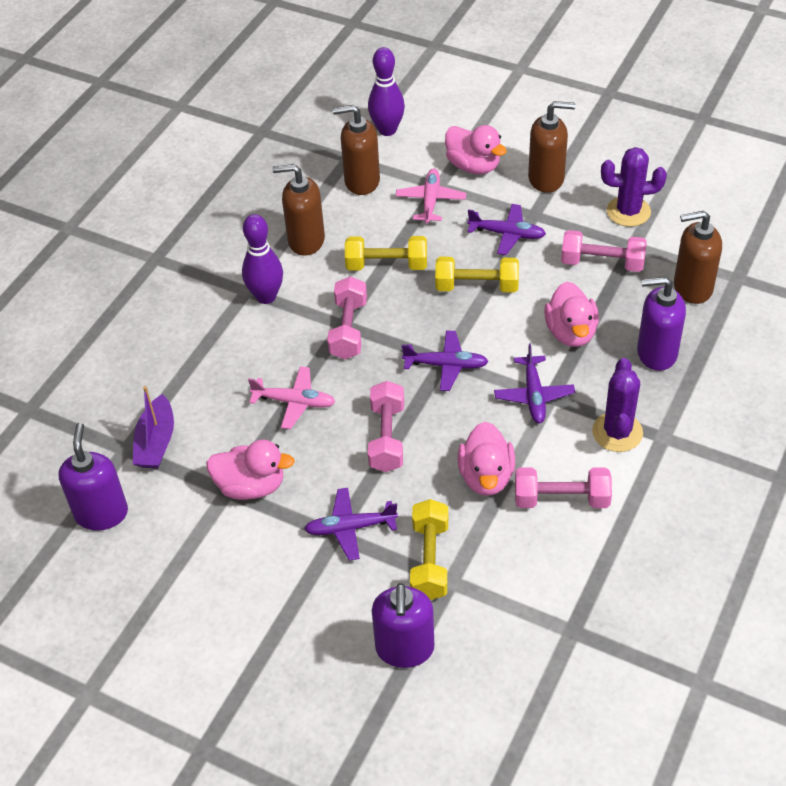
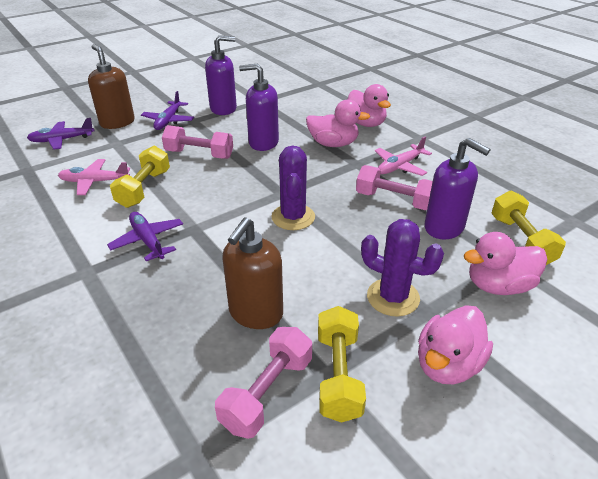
brown soap dispenser: 4 -> 2
pink dumbbell: 4 -> 3
purple boat: 1 -> 0
purple bowling pin: 2 -> 0
purple plane: 4 -> 3

